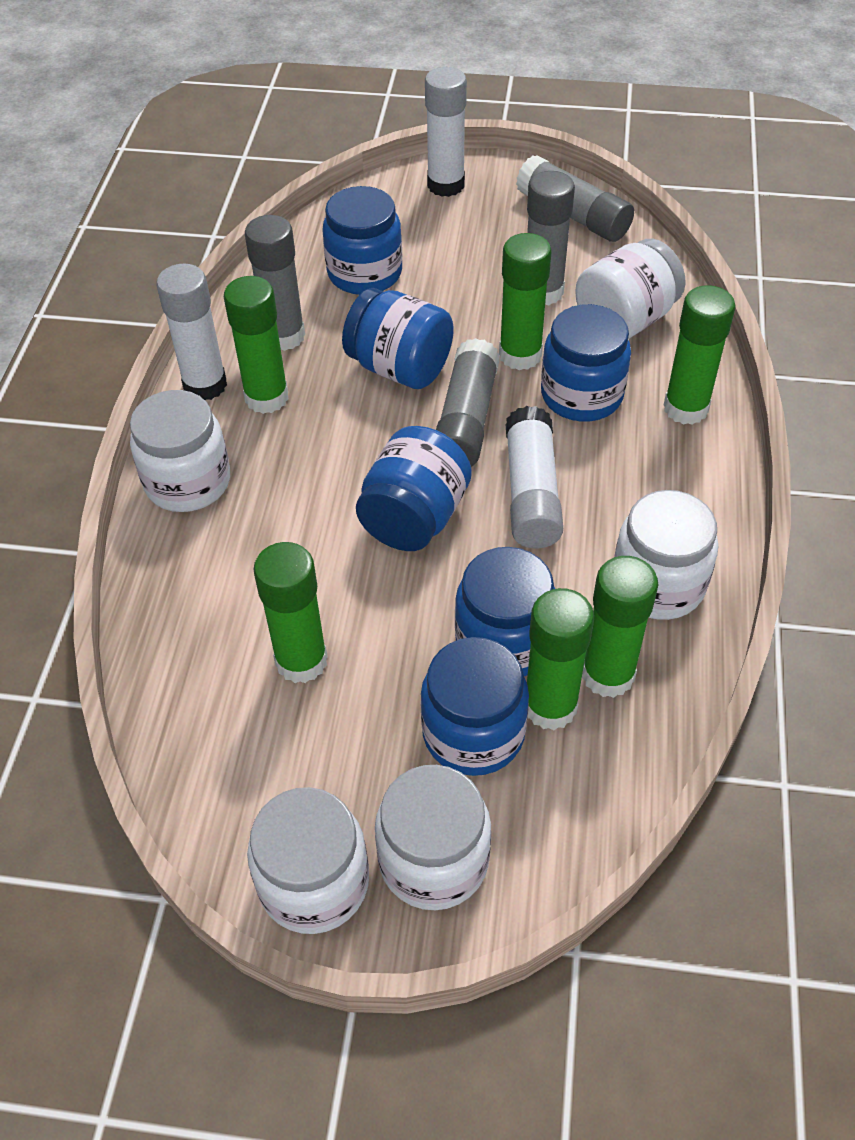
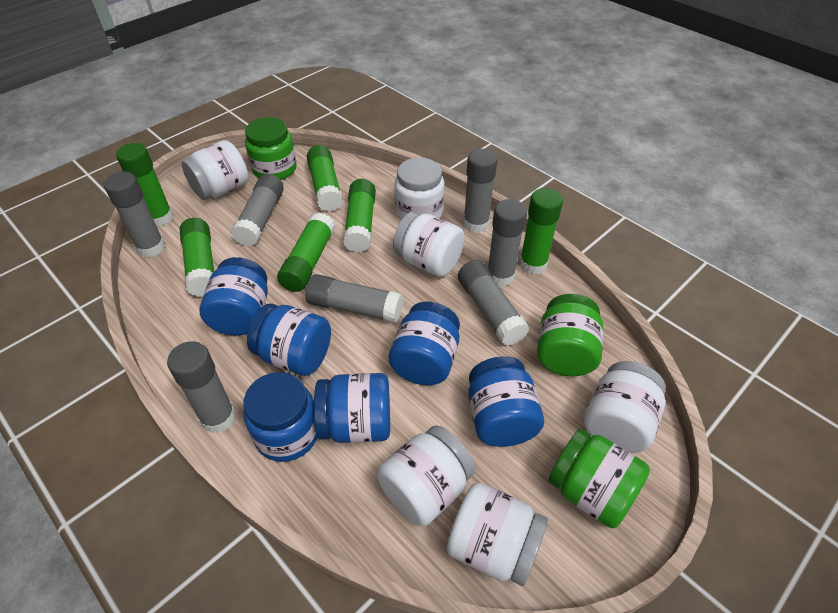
green jar: 0 -> 3
grey glue stick: 4 -> 7
white glue stick: 3 -> 0
white jar: 5 -> 6

